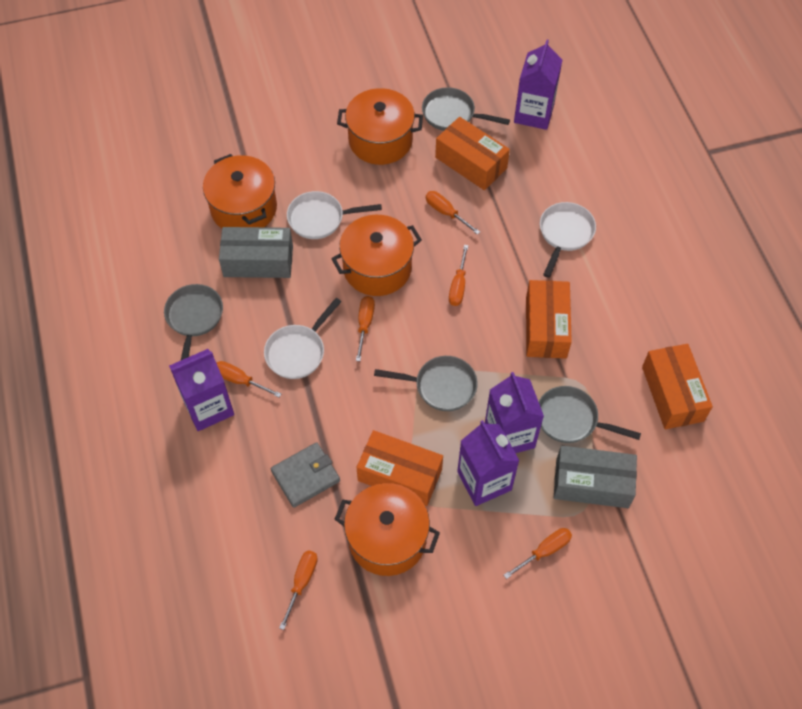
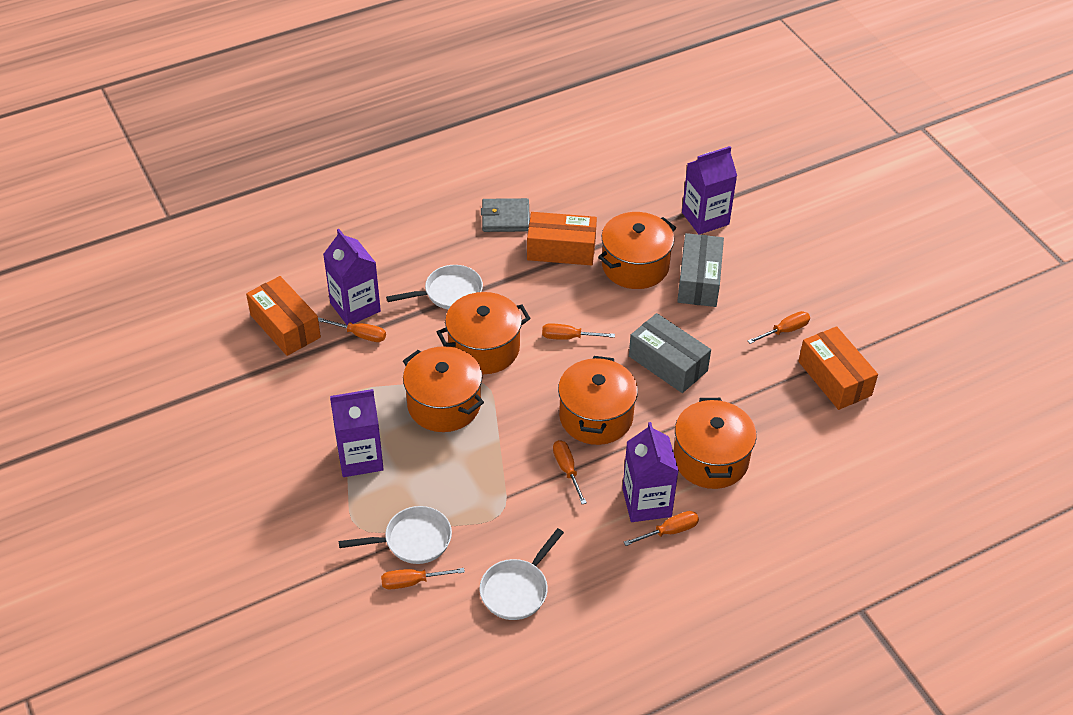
grey pan: 4 -> 0
orange box: 4 -> 3
orange pot: 4 -> 5

